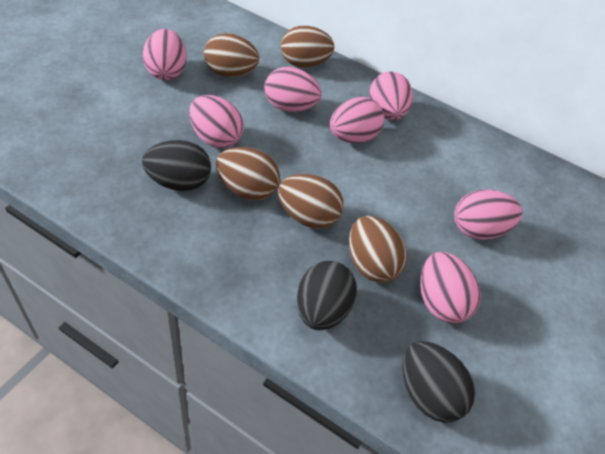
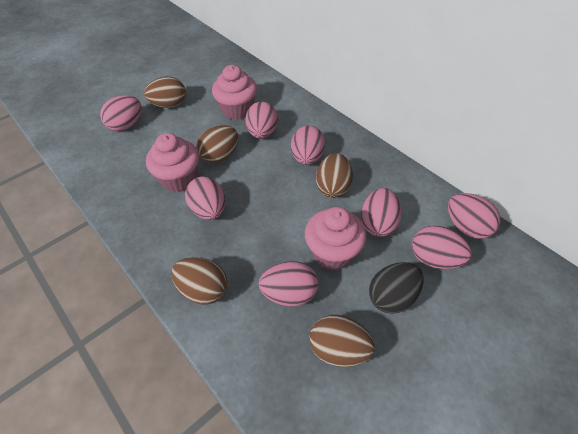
black egg: 3 -> 1
pink cupcake: 0 -> 3
pink egg: 7 -> 8

